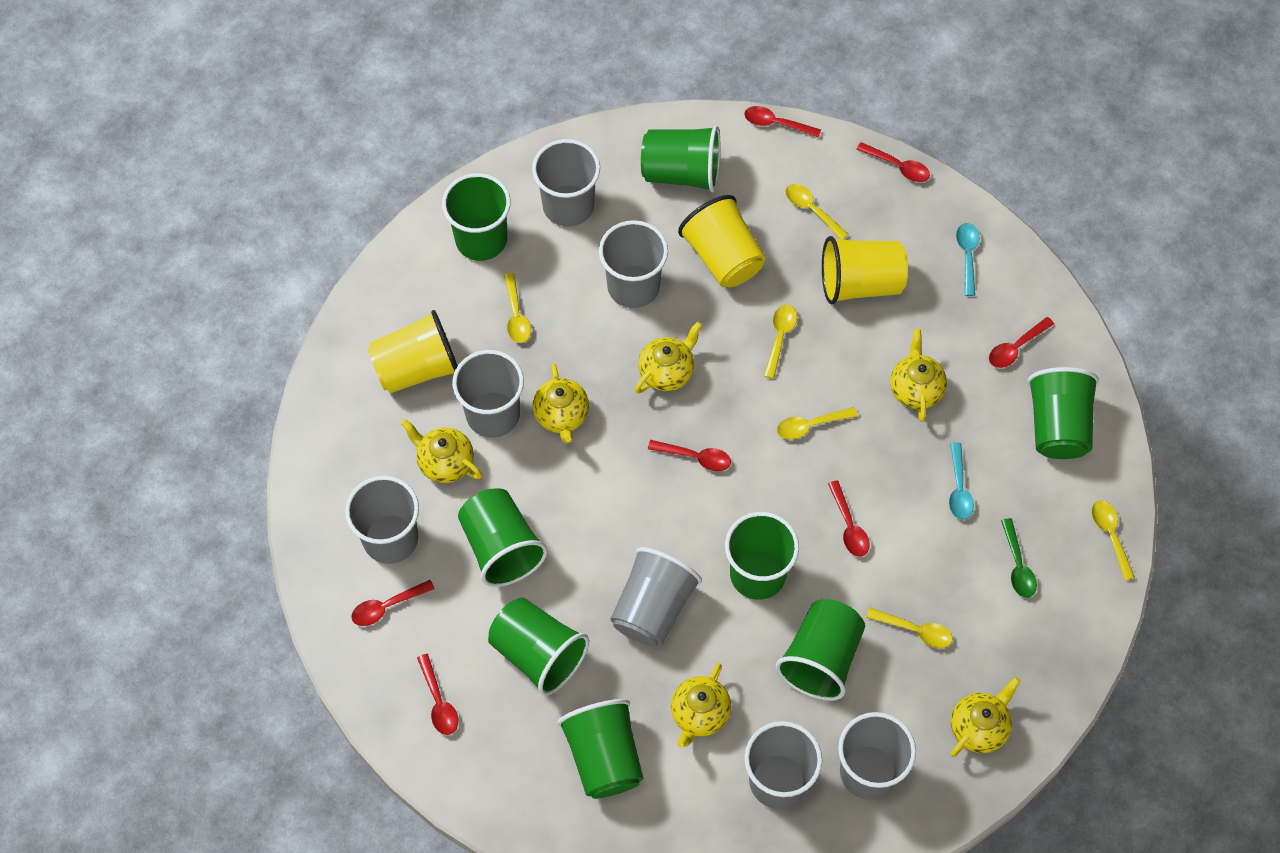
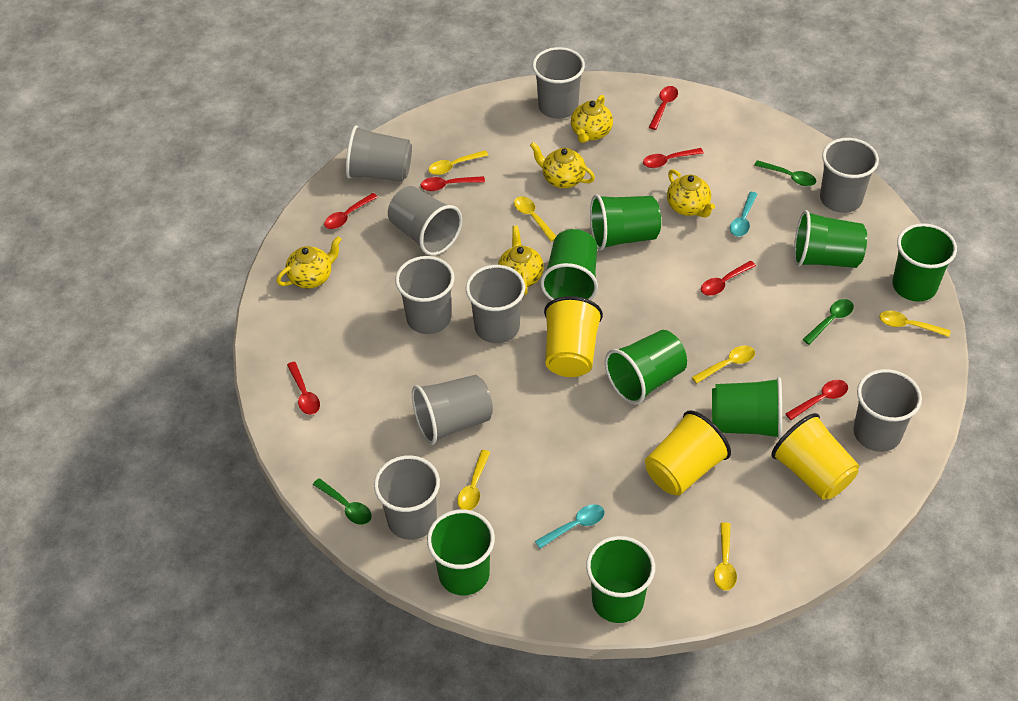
green spoon: 1 -> 3
grey cup: 7 -> 9
yellow teapot: 6 -> 5

